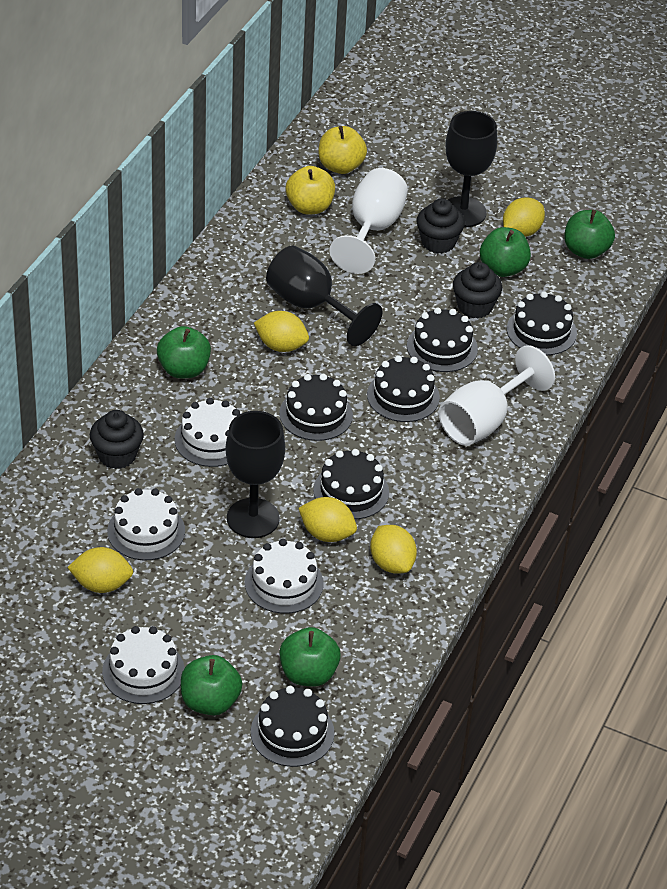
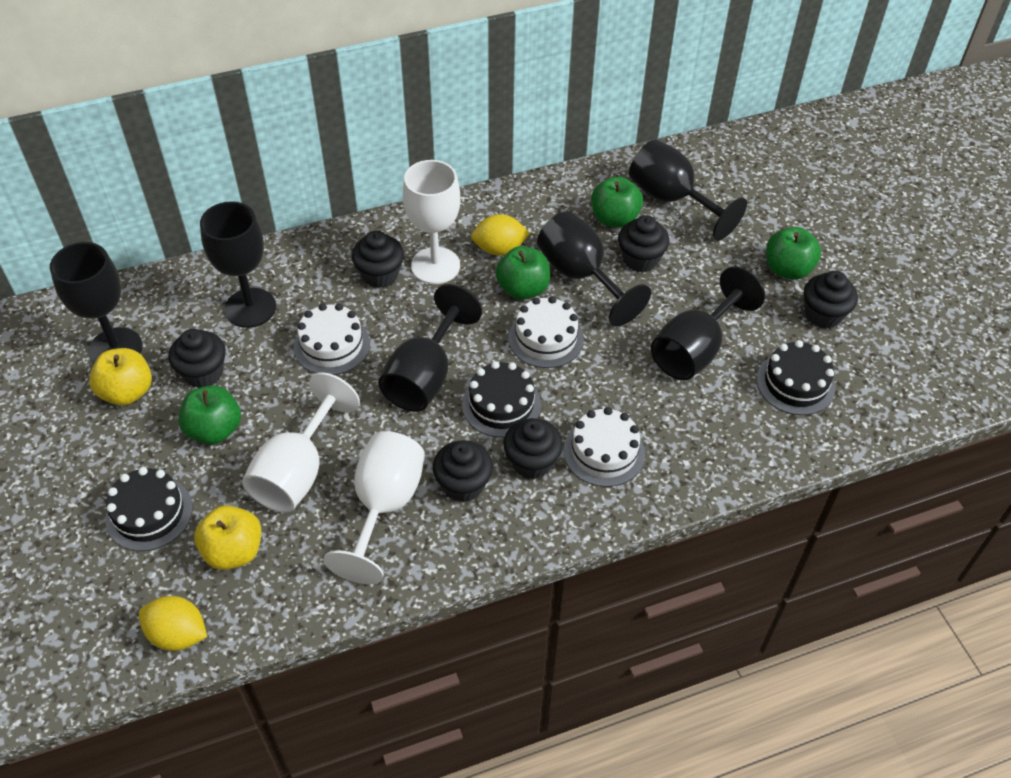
black cake: 6 -> 3
black cupcake: 3 -> 6
black goblet: 3 -> 6
green apple: 5 -> 4
white cake: 4 -> 3
white goblet: 2 -> 3
yellow lemon: 5 -> 2

